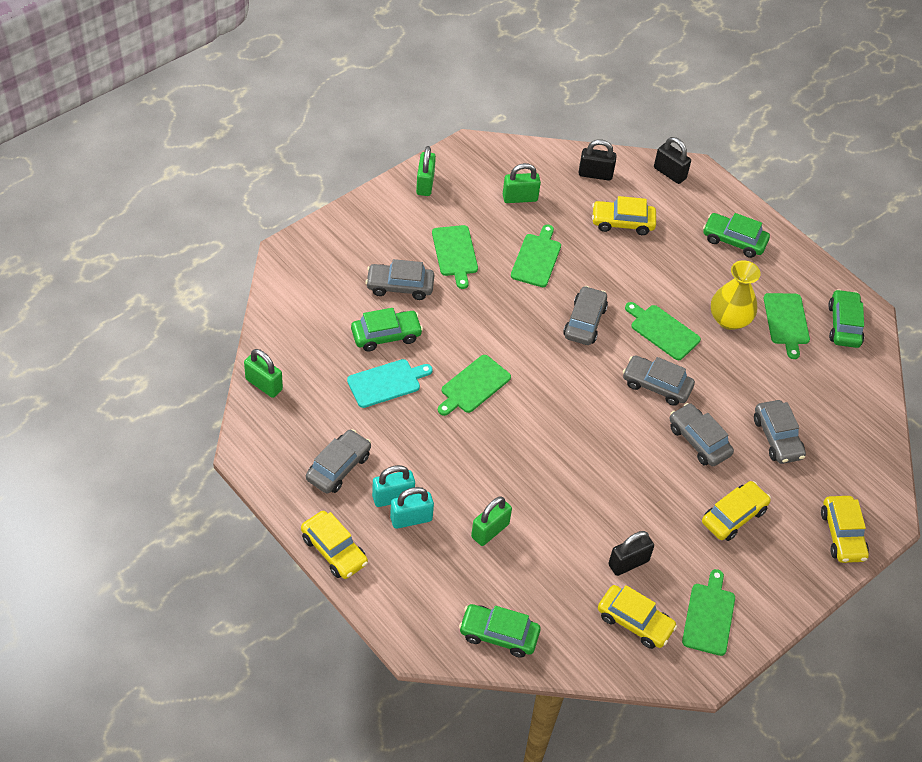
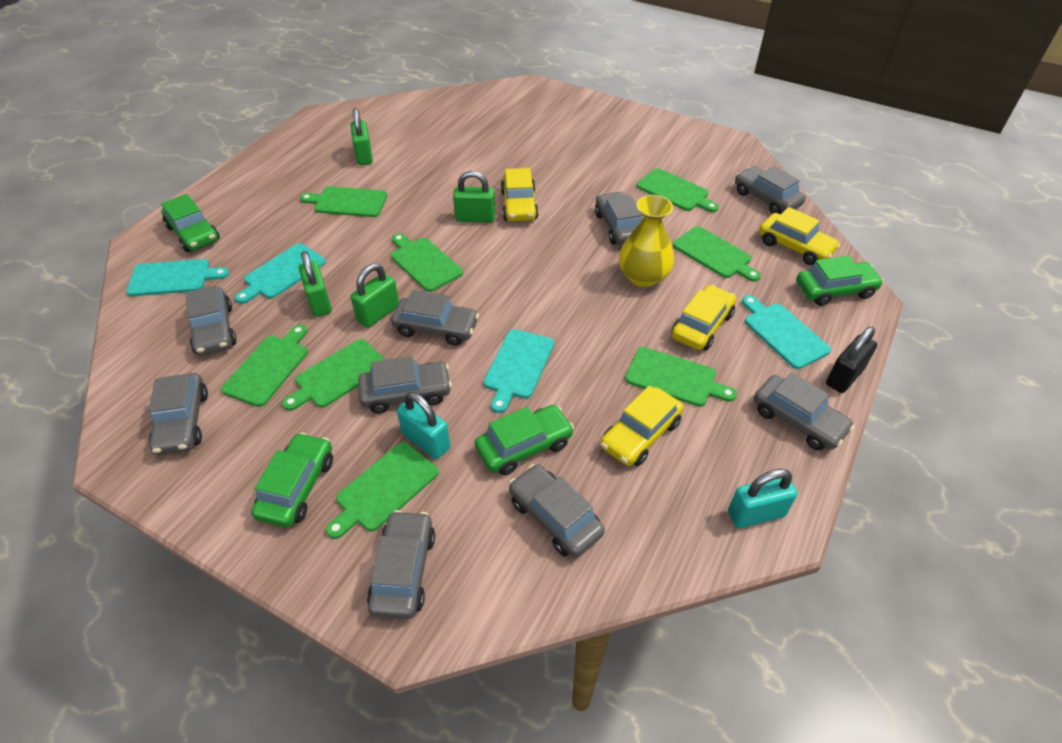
black padlock: 3 -> 1
green cutting board: 6 -> 8
grey car: 6 -> 9
turquoise cutting board: 1 -> 4
yellow car: 5 -> 4

